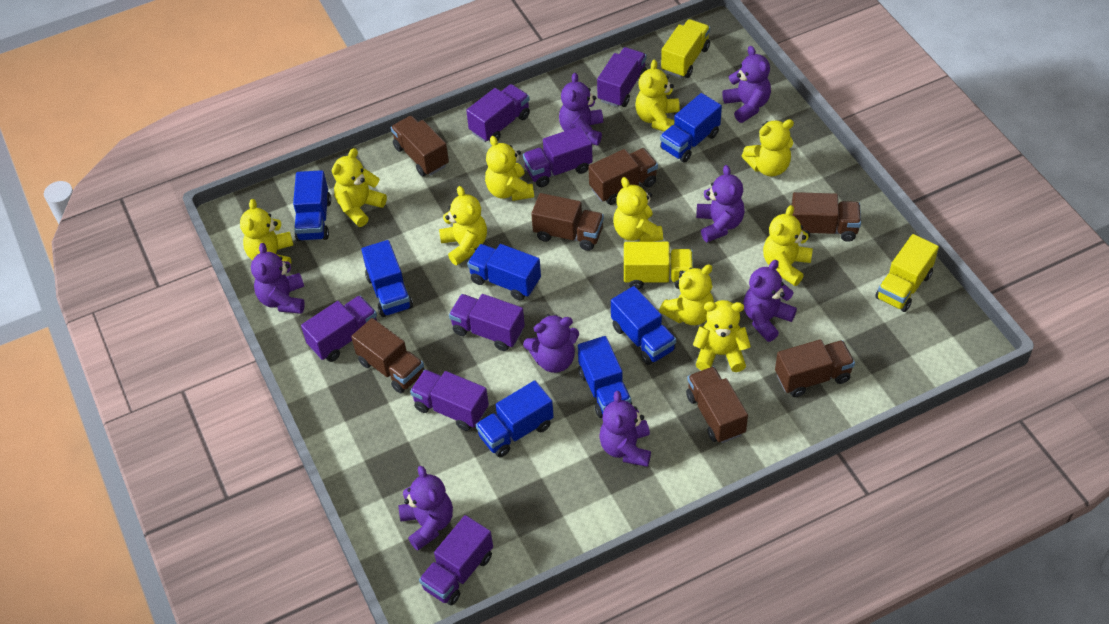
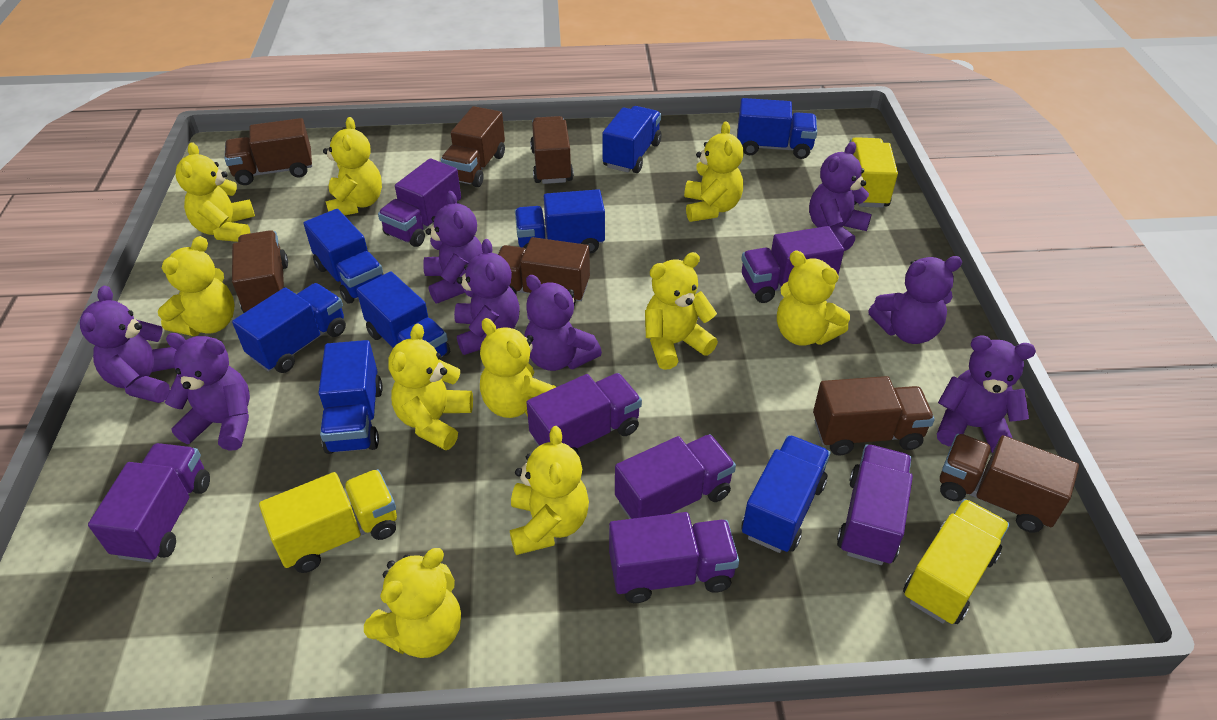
blue truck: 7 -> 8

